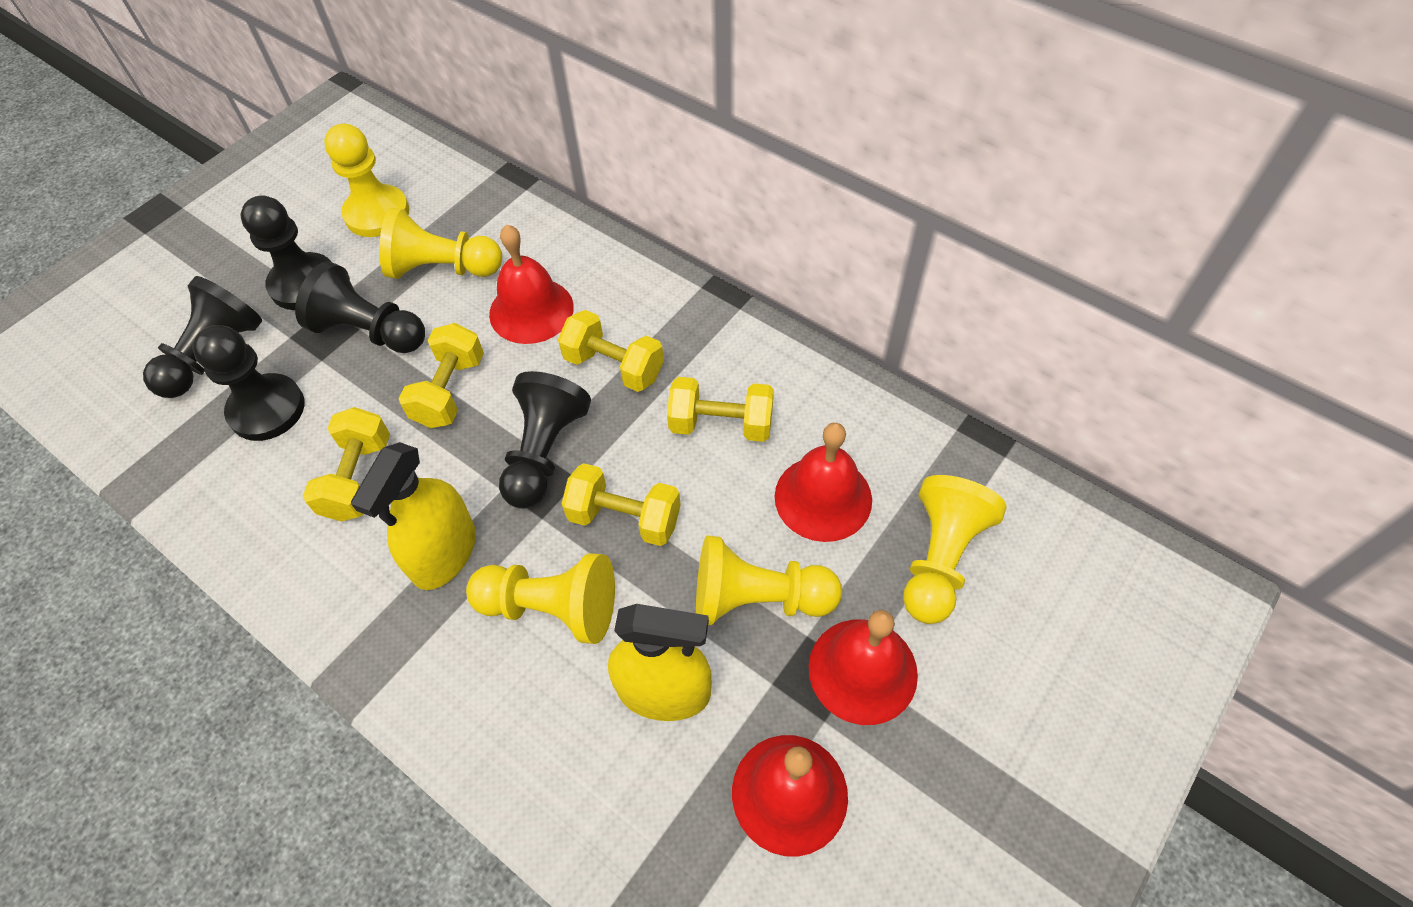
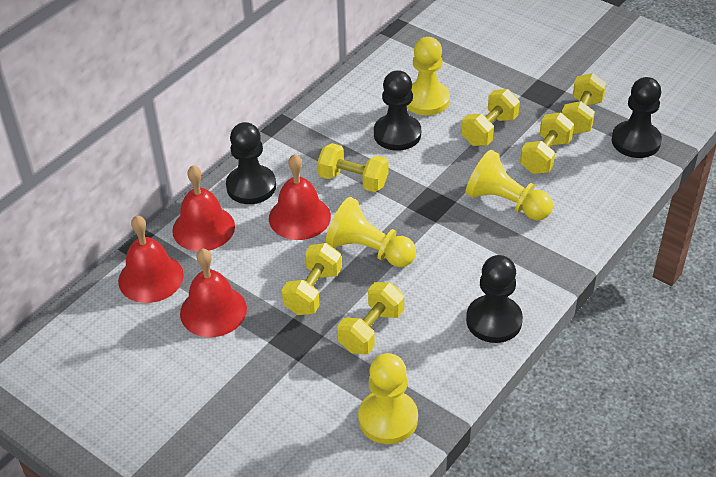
black pawn: 5 -> 4
yellow dumbbell: 5 -> 6
yellow pawn: 5 -> 4
yellow spray bottle: 2 -> 0

